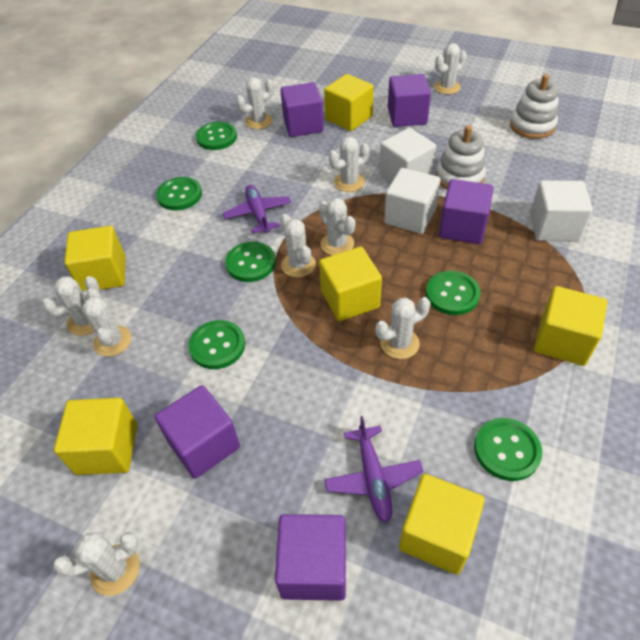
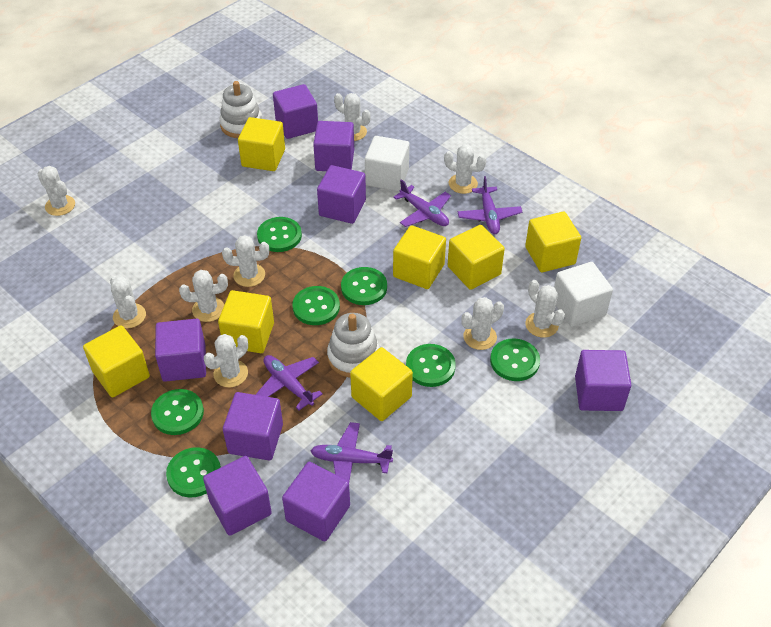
green button: 6 -> 7
purple cube: 5 -> 8
purple plane: 2 -> 4
white cube: 3 -> 2
yellow cube: 6 -> 7

